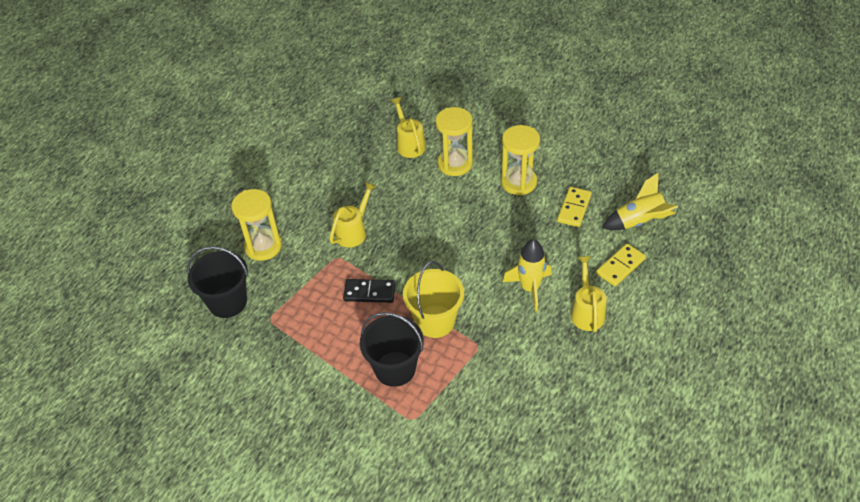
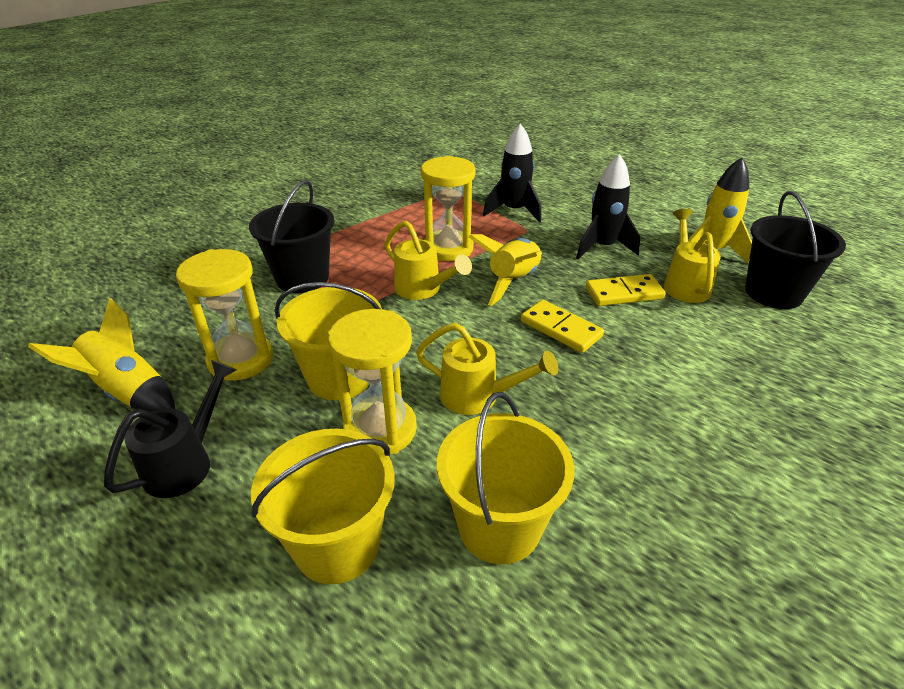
black domino: 1 -> 0
black rocket: 0 -> 2
black watering can: 0 -> 1
yellow bucket: 1 -> 3
yellow rocket: 2 -> 3

